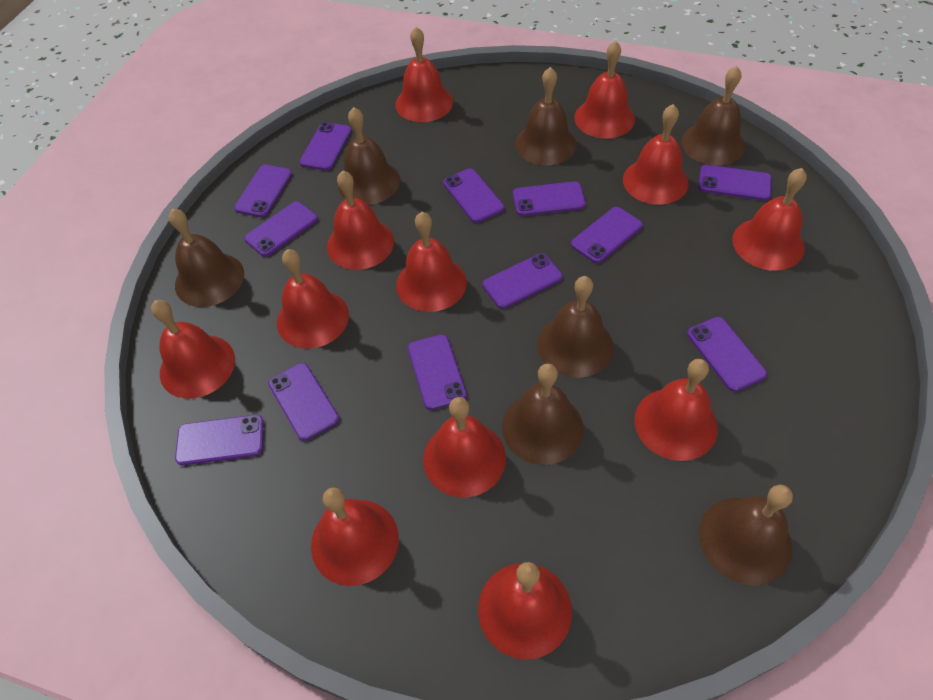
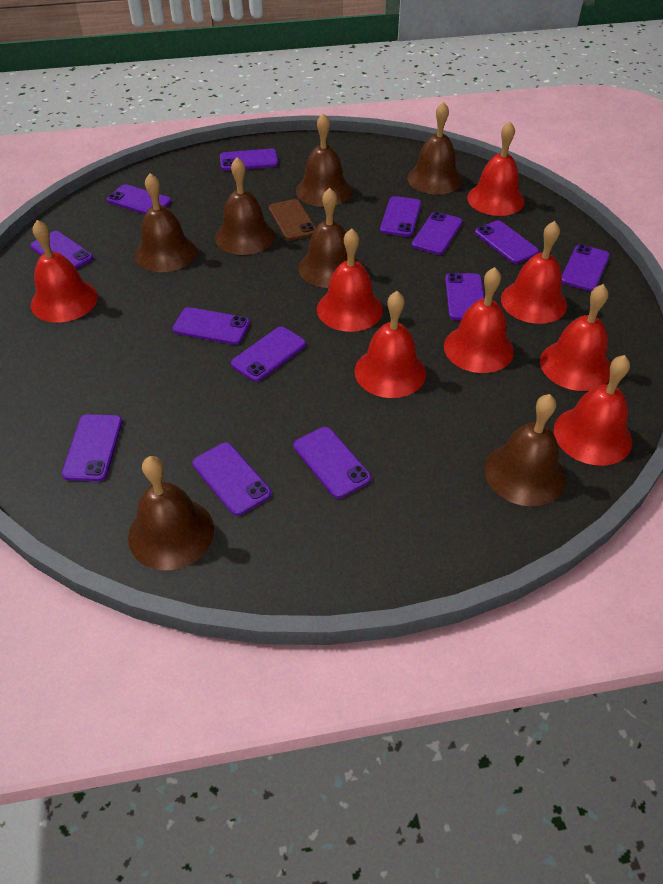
brown phone: 0 -> 1
purple phone: 12 -> 13
red bell: 12 -> 8

